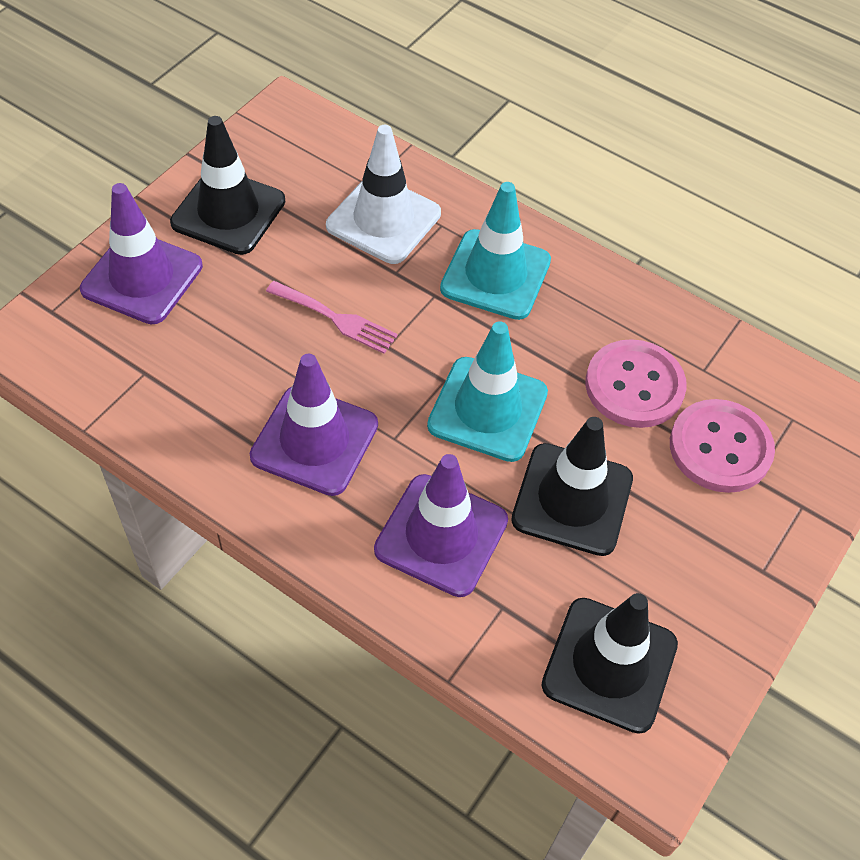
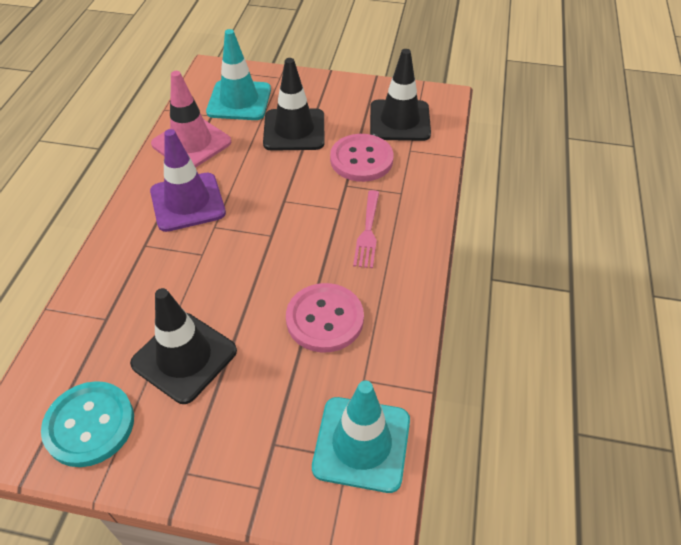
pink traffic cone: 0 -> 1
purple traffic cone: 3 -> 1
turquoise button: 0 -> 1
white traffic cone: 1 -> 0

